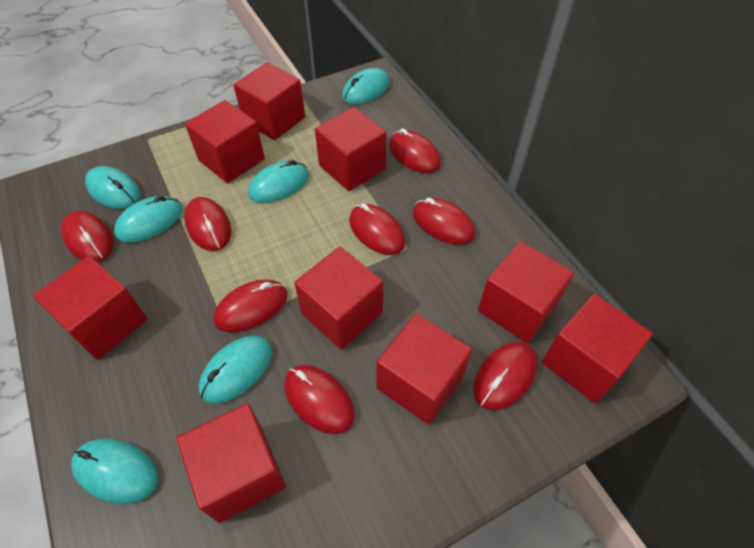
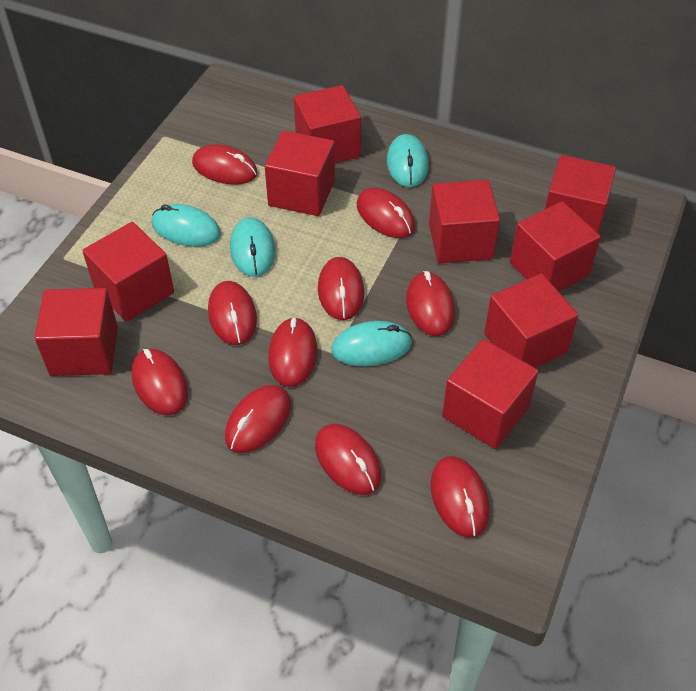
red mouse: 8 -> 10
turquoise mouse: 6 -> 4

